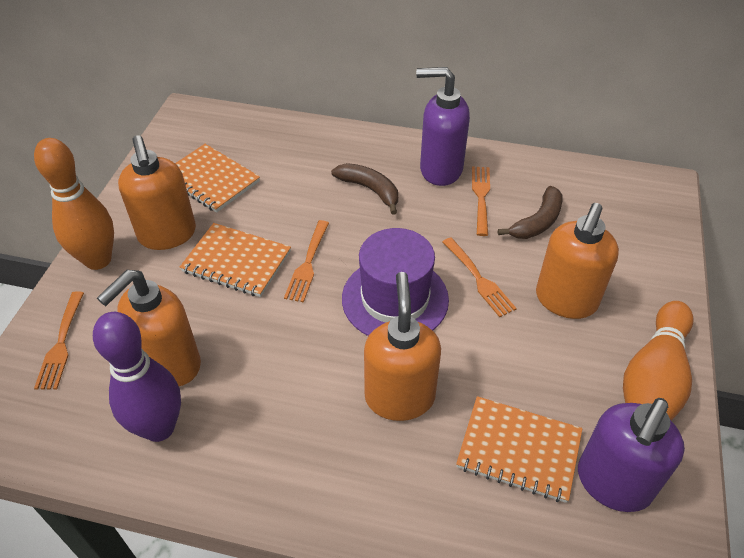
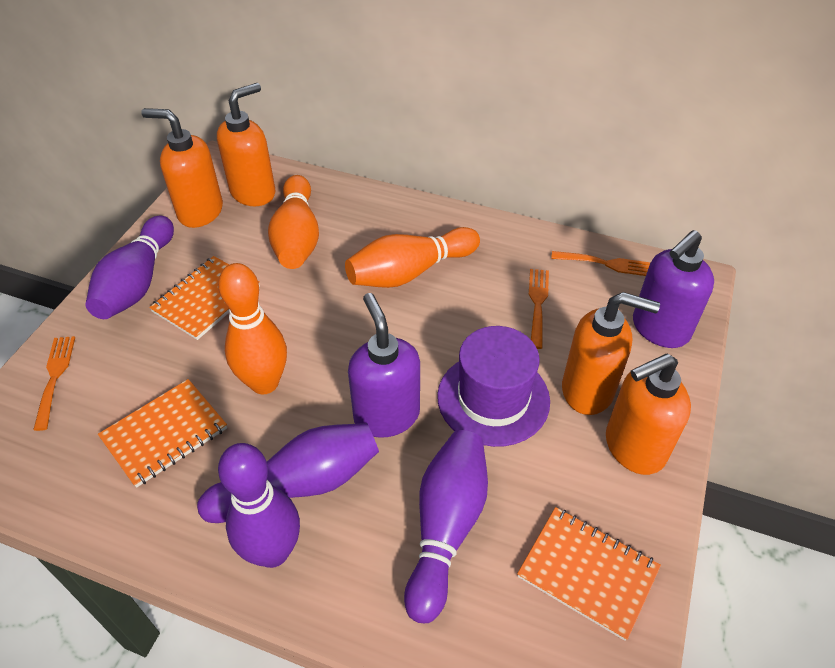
brown banana: 2 -> 0
orange bowling pin: 2 -> 3
orange fork: 4 -> 3
purple bowling pin: 1 -> 4

